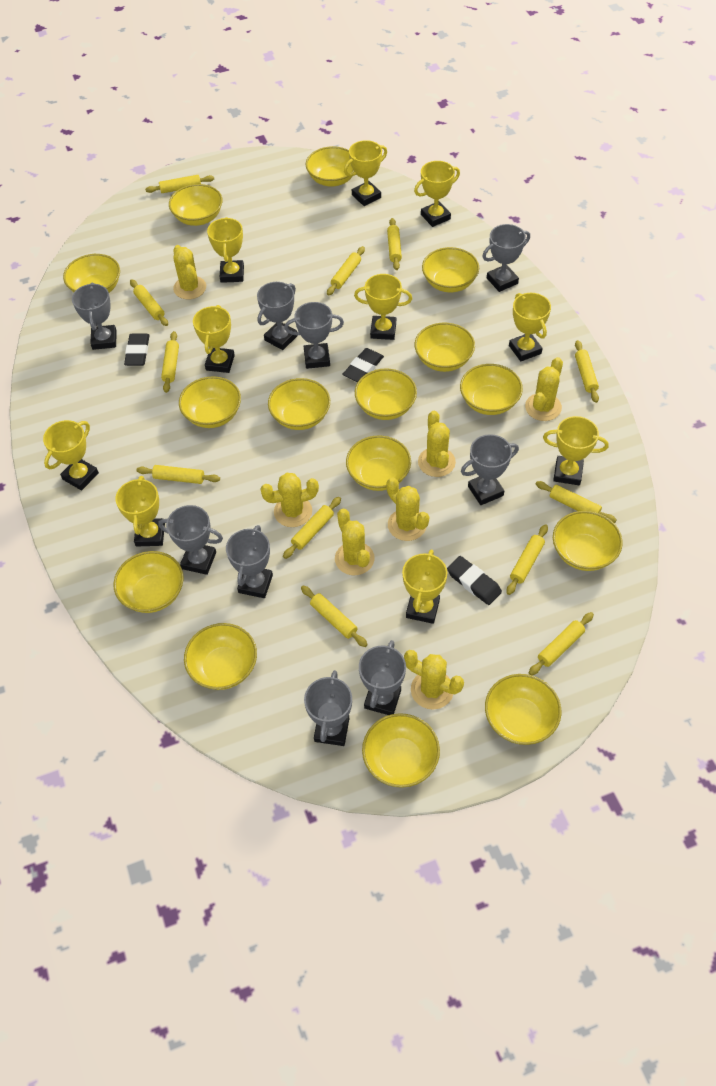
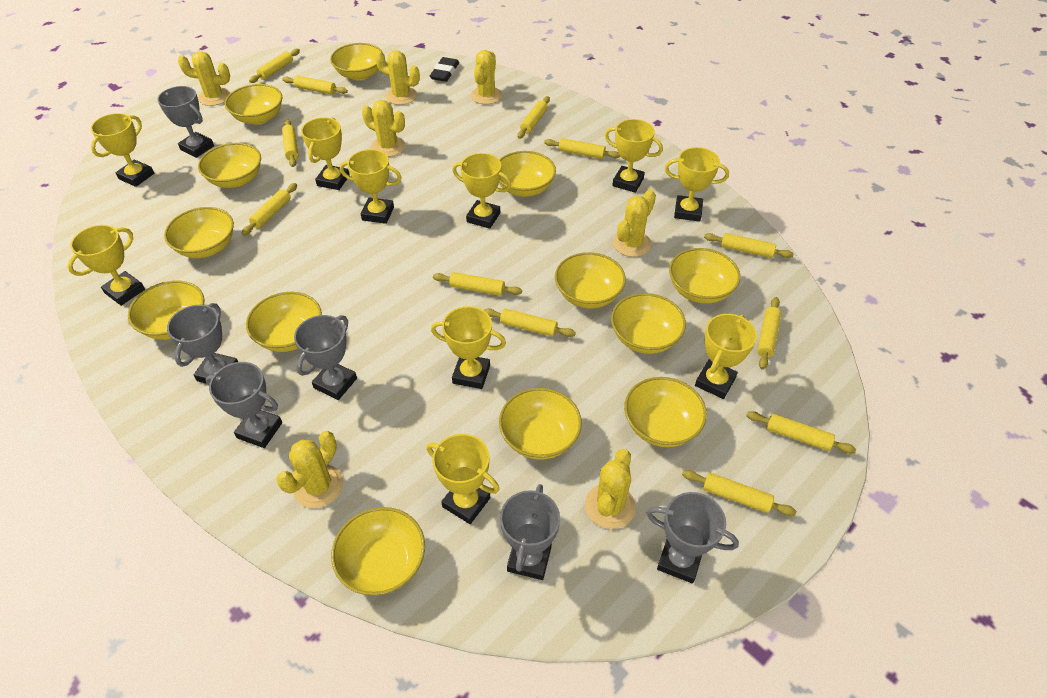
black eraser: 3 -> 1
grey trophy: 9 -> 6
yellow bowl: 15 -> 13

